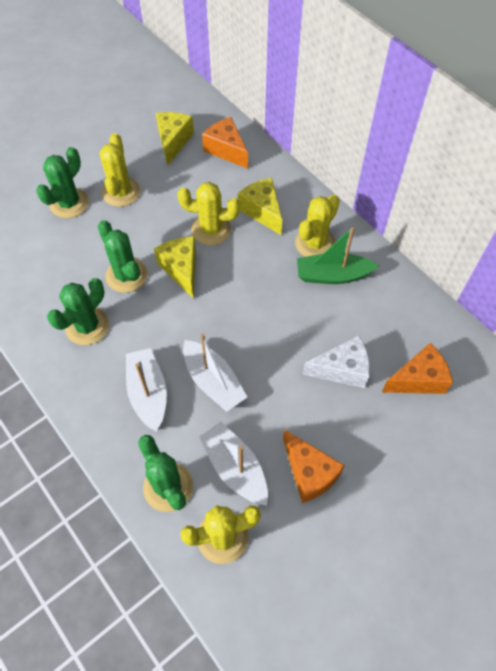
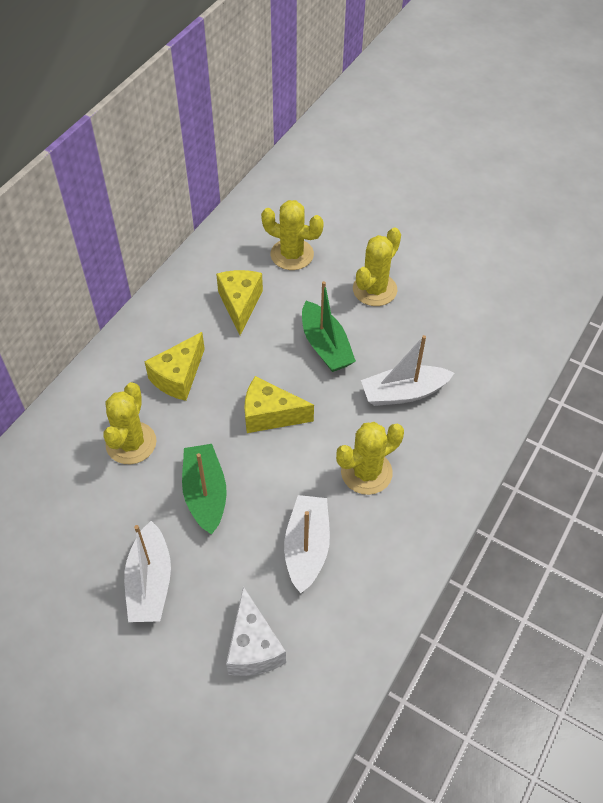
green boat: 1 -> 2
green cactus: 4 -> 0
orange cheese: 3 -> 0

